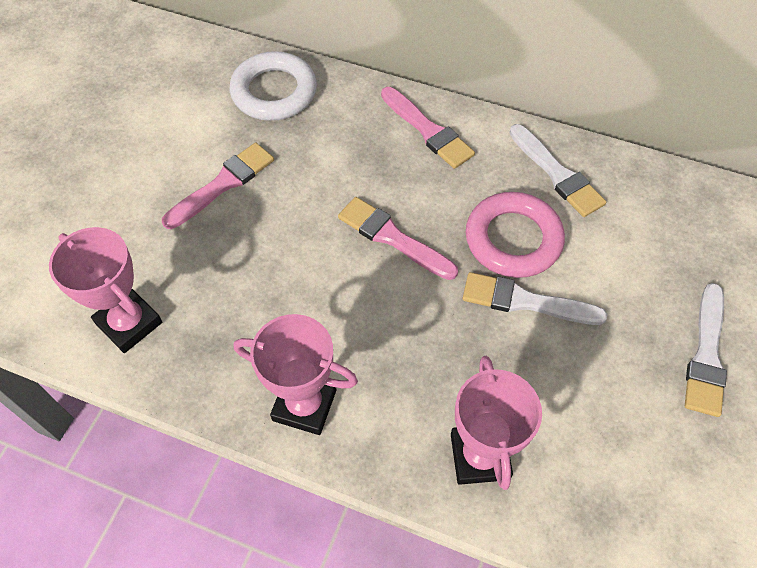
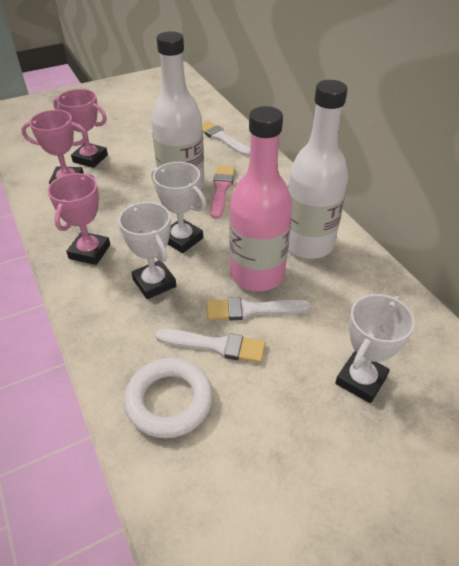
pink bottle: 0 -> 1
pink brush: 3 -> 1
pink ring: 1 -> 0
white bottle: 0 -> 2
white trophy: 0 -> 3

